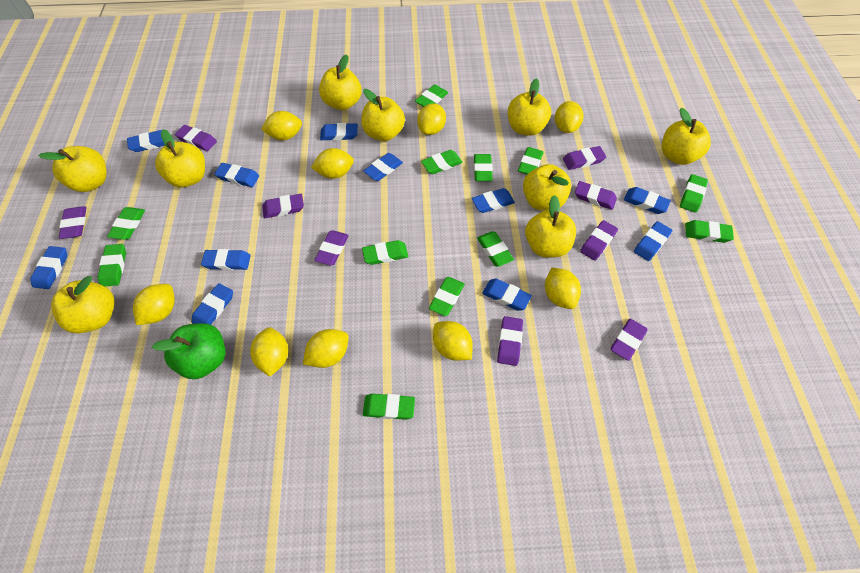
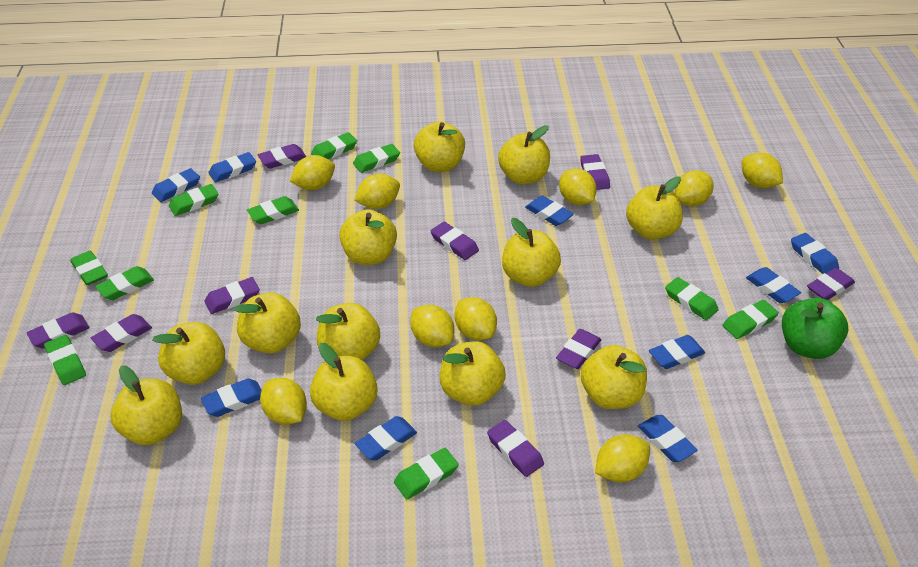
blue eraser: 11 -> 9
green eraser: 12 -> 10
yellow apple: 9 -> 12

